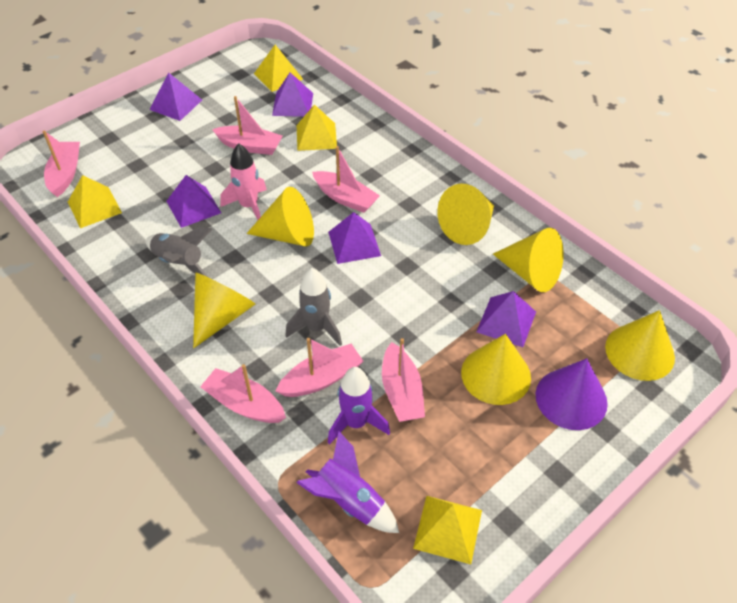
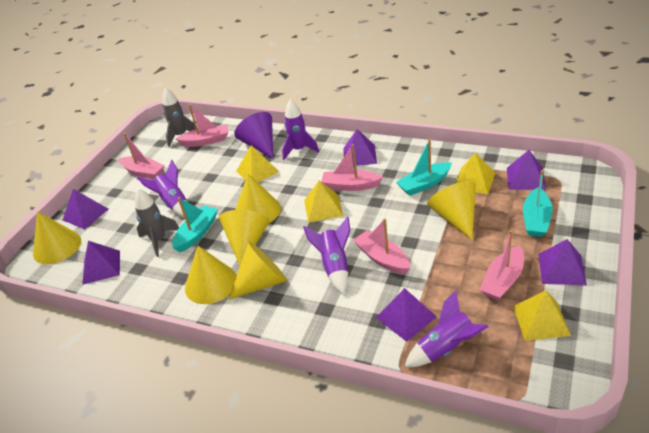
pink boat: 6 -> 5
pink rocket: 1 -> 0
purple pyramid: 5 -> 6
purple rocket: 2 -> 4
turquoise boat: 0 -> 3

